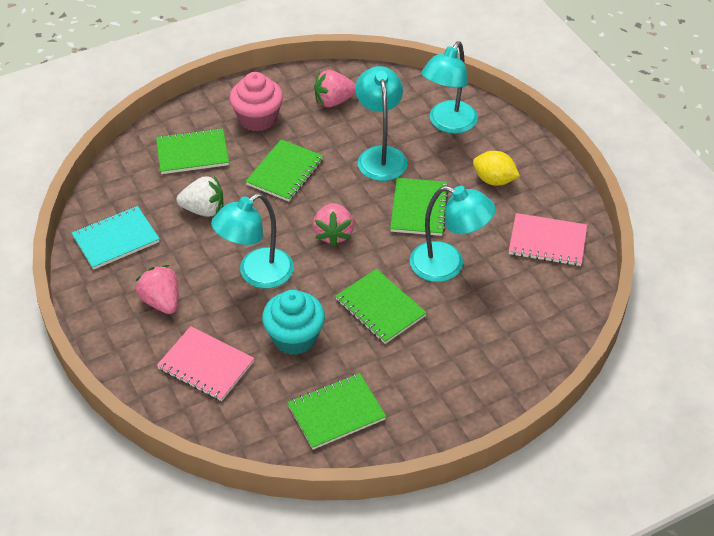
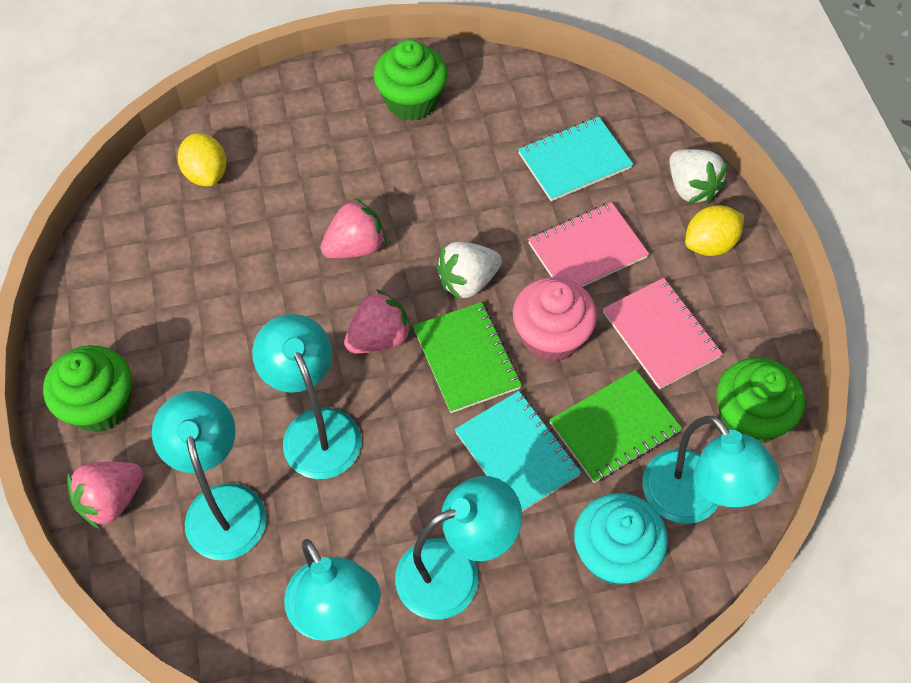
green cupcake: 0 -> 3
green notebook: 5 -> 2
turquoise lamp: 4 -> 5
turquoise notebook: 1 -> 2
white strawberry: 1 -> 2
yellow lemon: 1 -> 2

